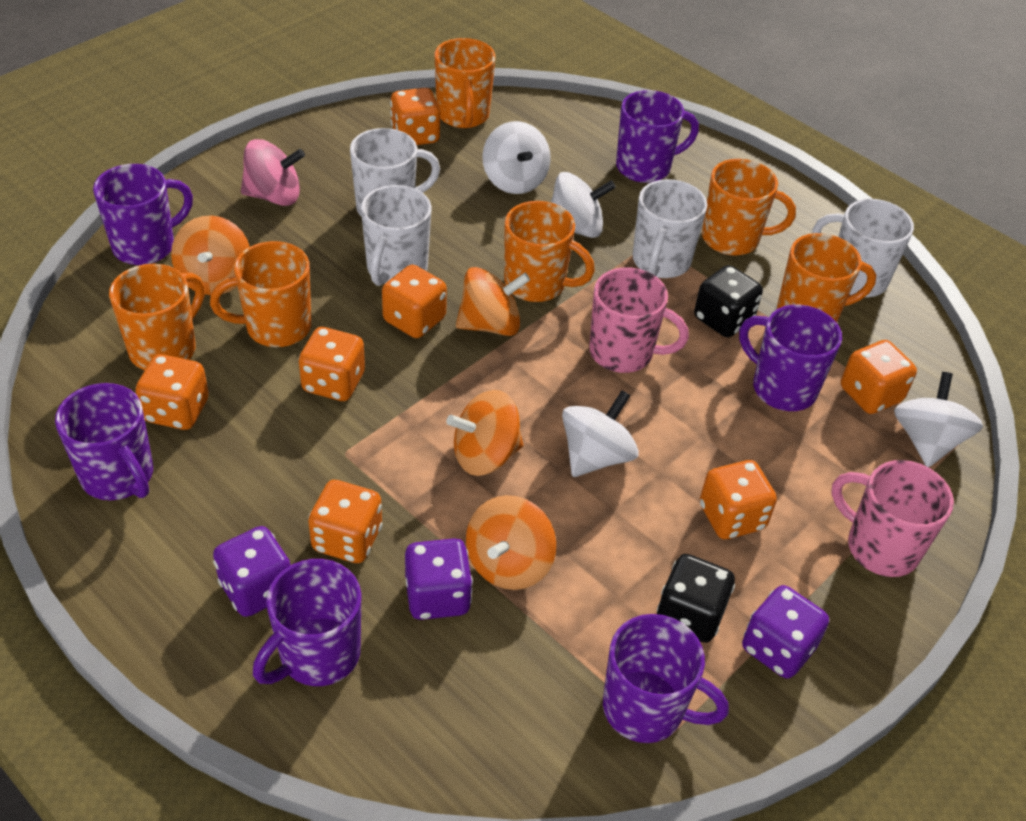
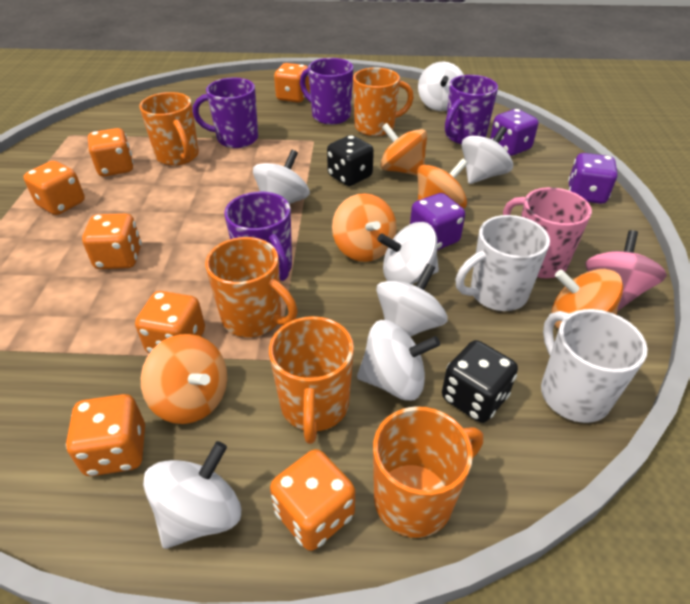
orange mug: 6 -> 5
orange spinning top: 4 -> 5
pink mug: 2 -> 1
purple mug: 6 -> 4
white mug: 4 -> 2
white spinning top: 4 -> 7

